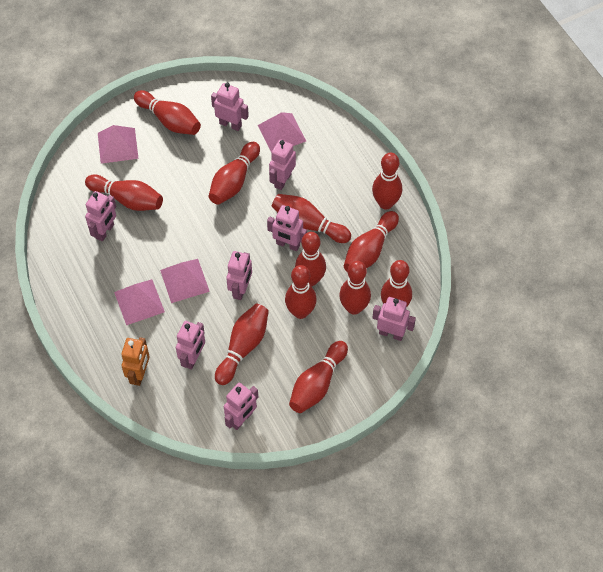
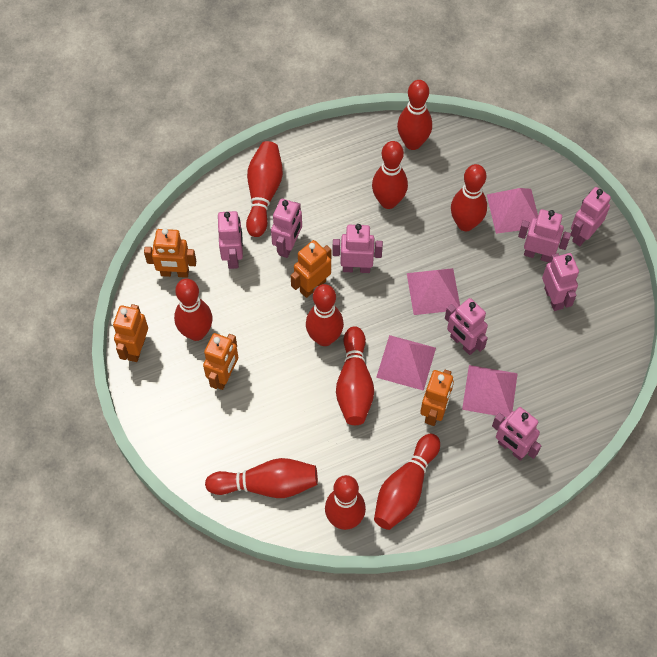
orange robot: 1 -> 5
red bowling pin: 12 -> 10

